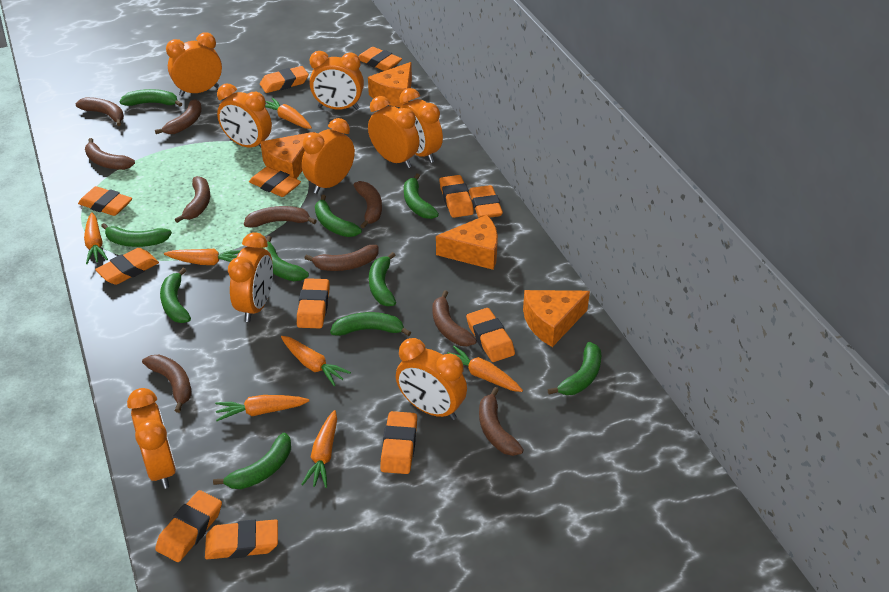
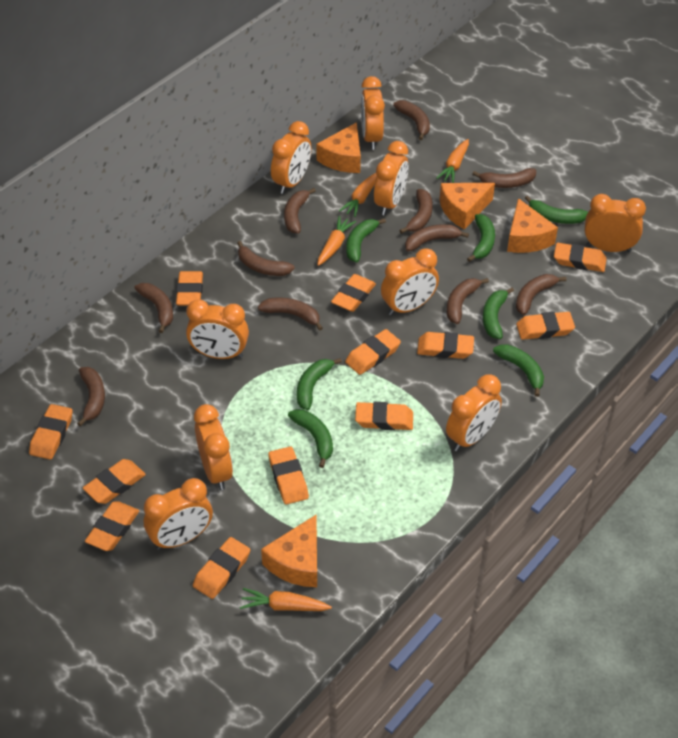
brown banana: 10 -> 11
green banana: 10 -> 7
orange carrot: 7 -> 4

